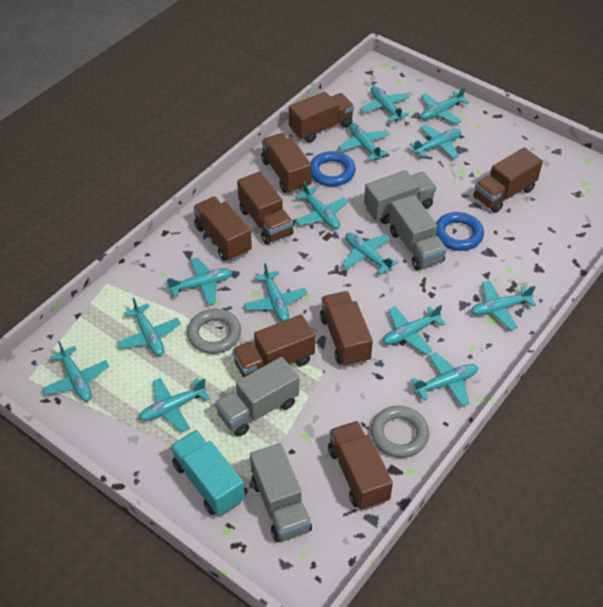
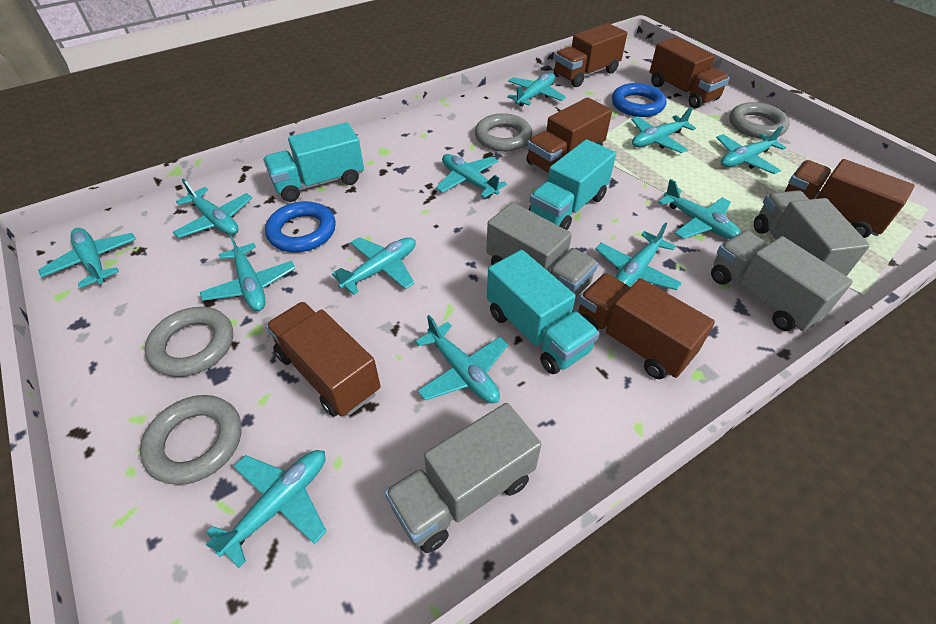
brown truck: 8 -> 6
grey ring: 2 -> 4
turquoise plane: 14 -> 12
turquoise truck: 1 -> 3

